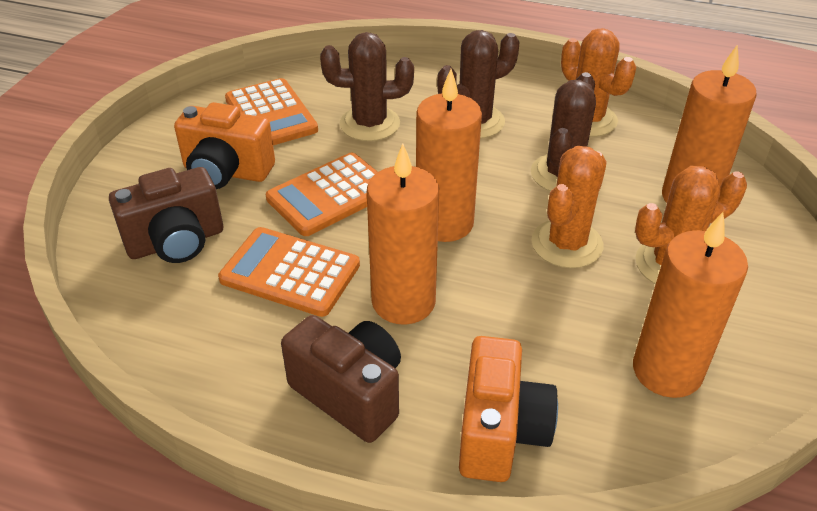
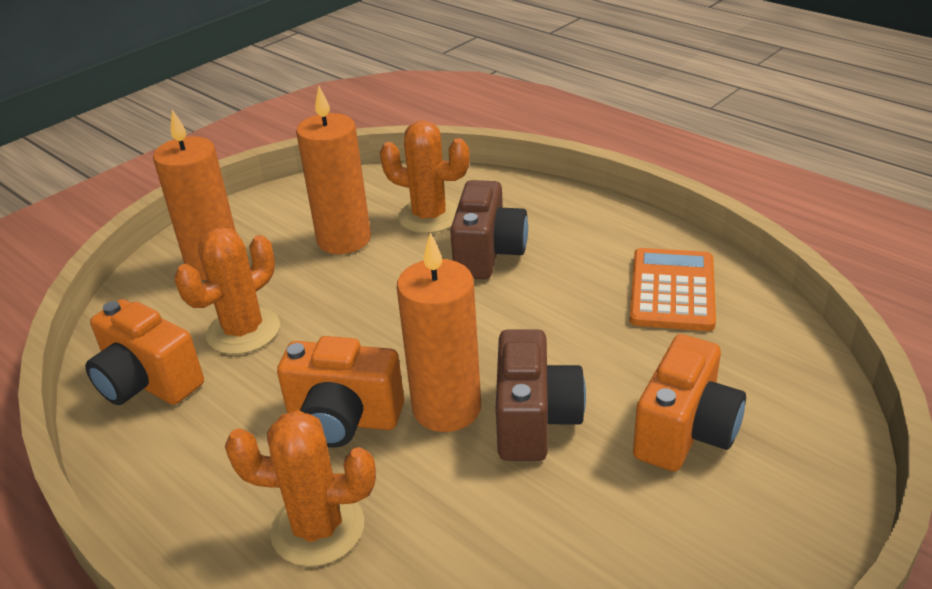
brown cactus: 3 -> 0
orange calculator: 3 -> 1
orange camera: 2 -> 3
orange candle: 4 -> 3

